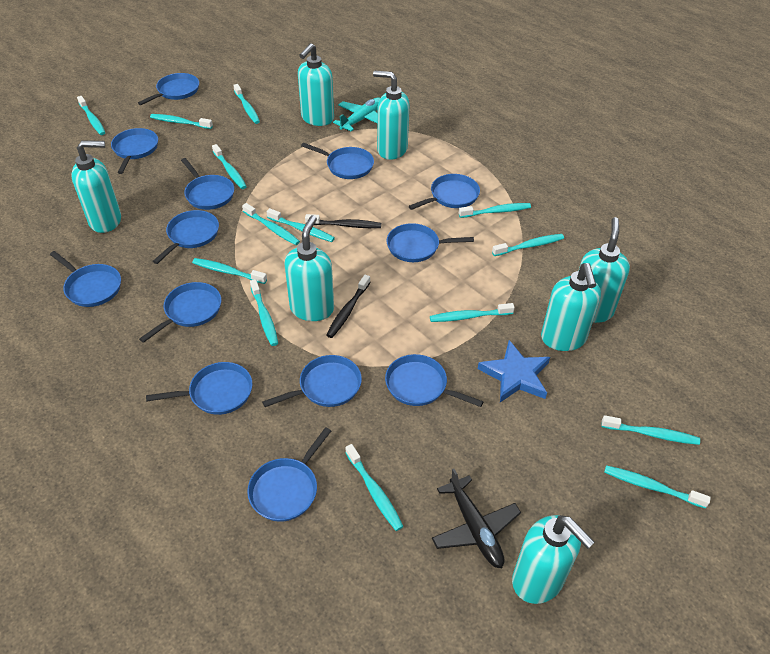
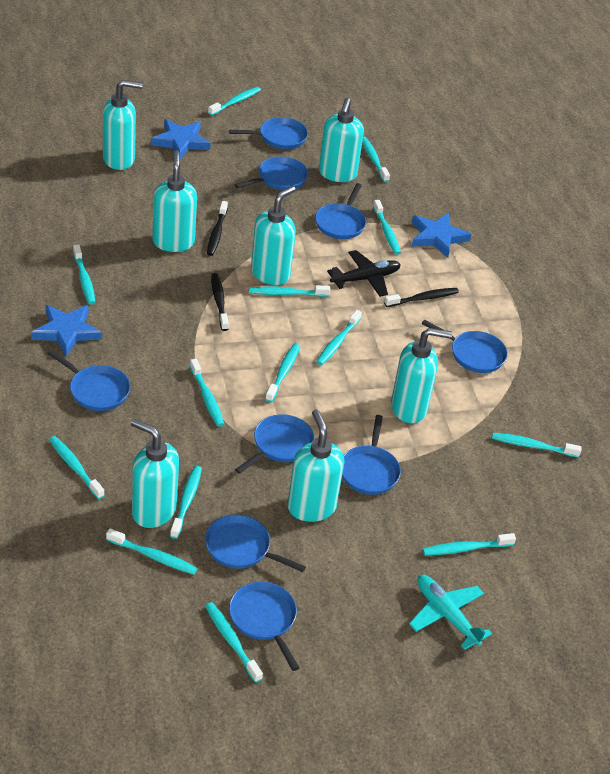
black toothbrush: 2 -> 3
blue pan: 13 -> 9
blue star: 1 -> 3

